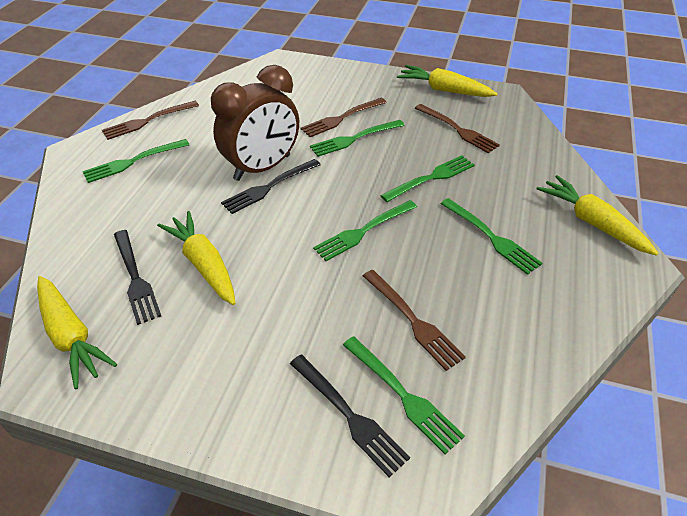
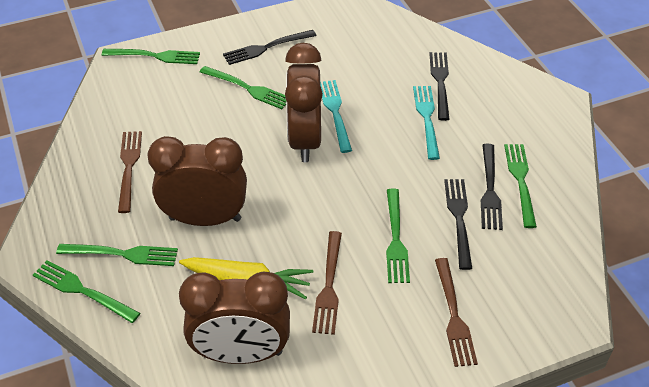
black fork: 3 -> 4
brown clock: 1 -> 3
brown fork: 4 -> 3
turquoise fork: 0 -> 2
yellow carrot: 4 -> 1

